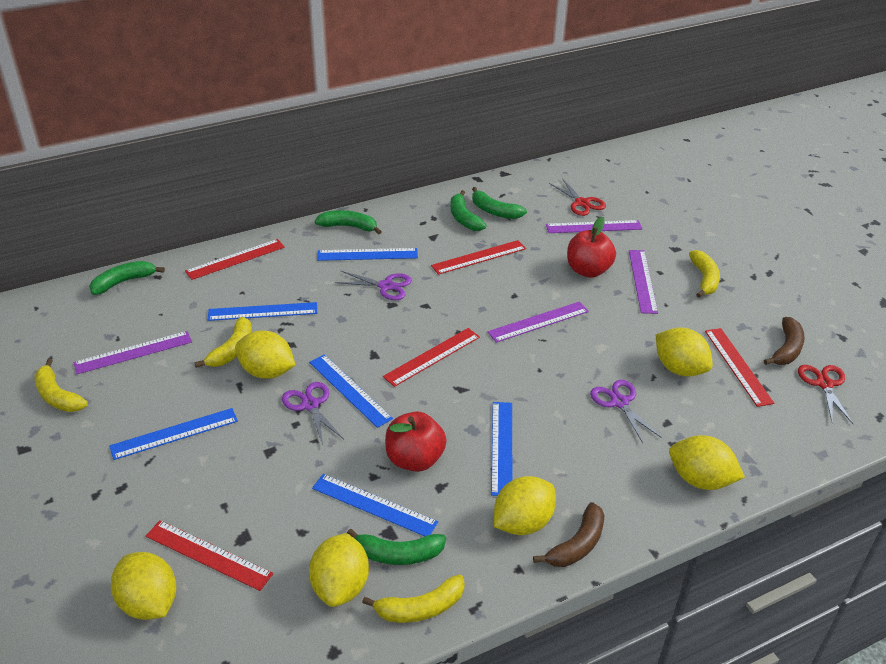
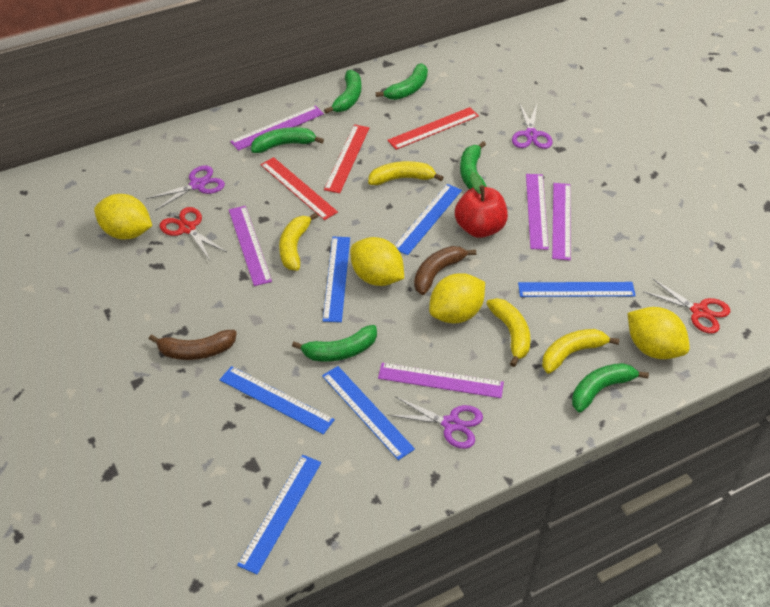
green banana: 5 -> 6
purple ruler: 4 -> 5
red apple: 2 -> 1
red ruler: 5 -> 3
yellow lemon: 6 -> 4

